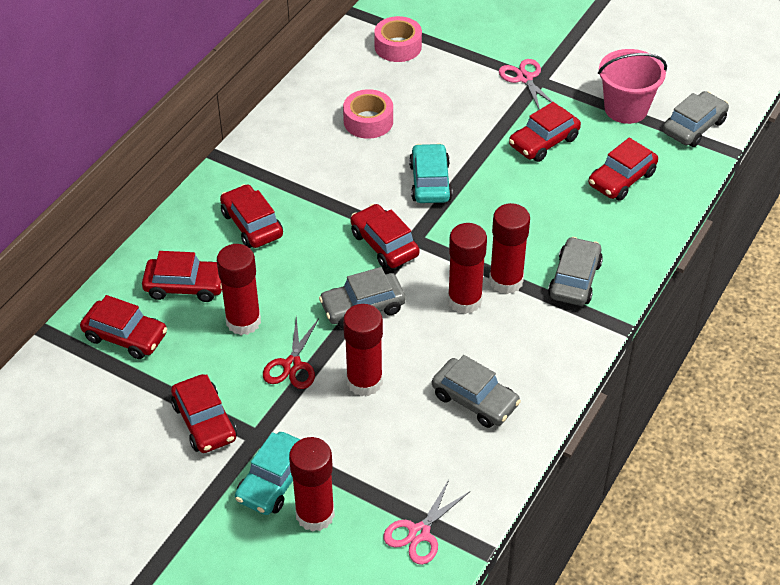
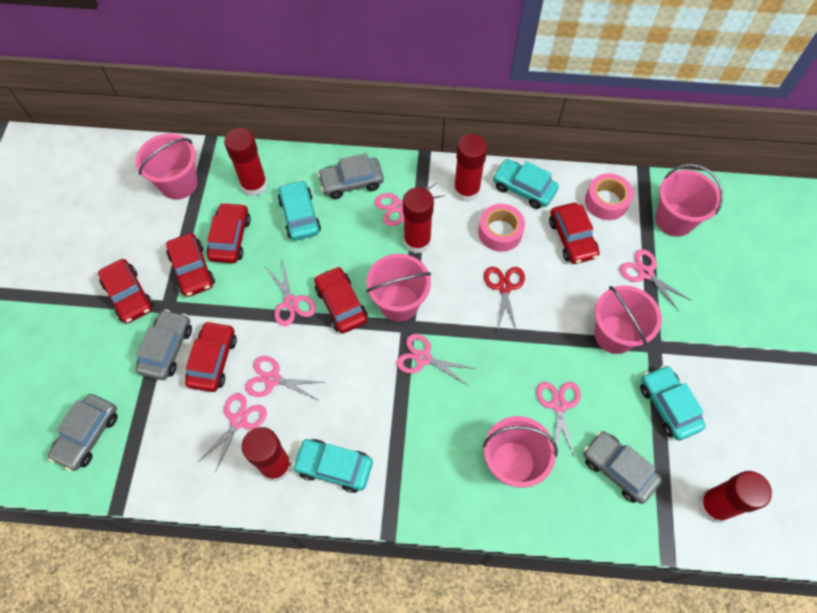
pink bucket: 1 -> 5
pink scissors: 2 -> 7
red car: 7 -> 6
turquoise car: 2 -> 4

